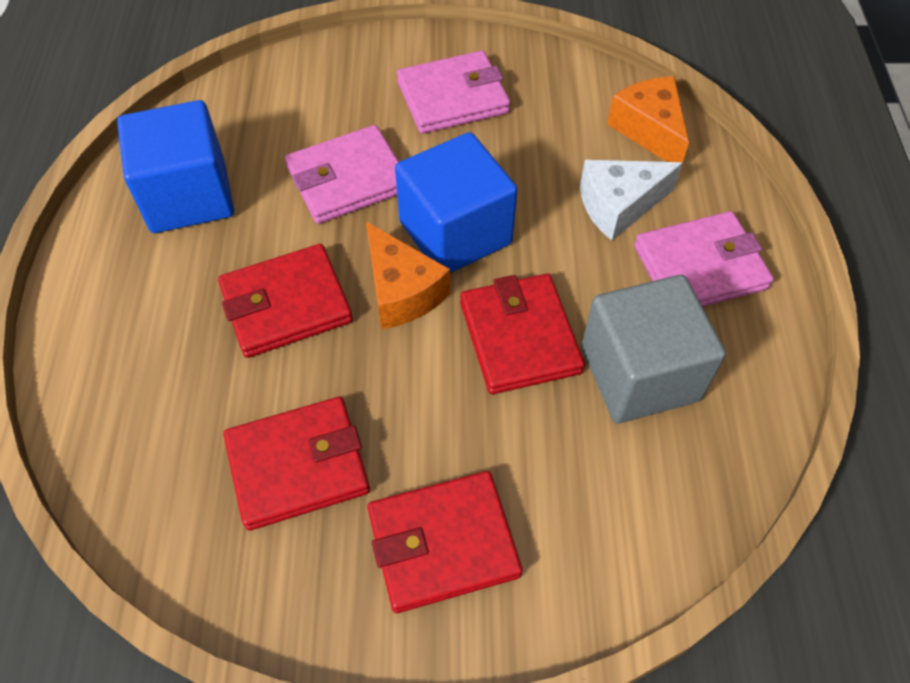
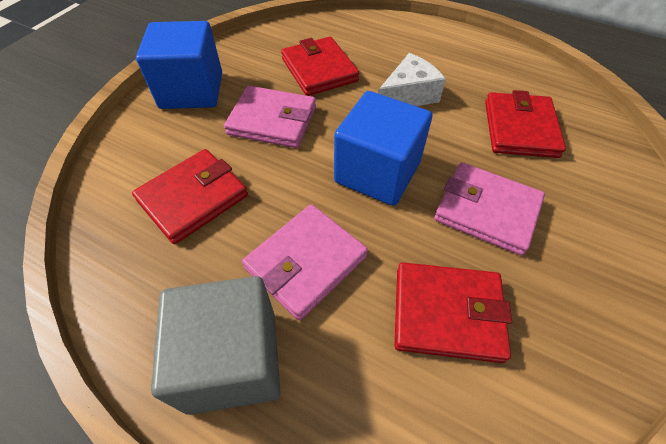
orange cheese: 2 -> 0

